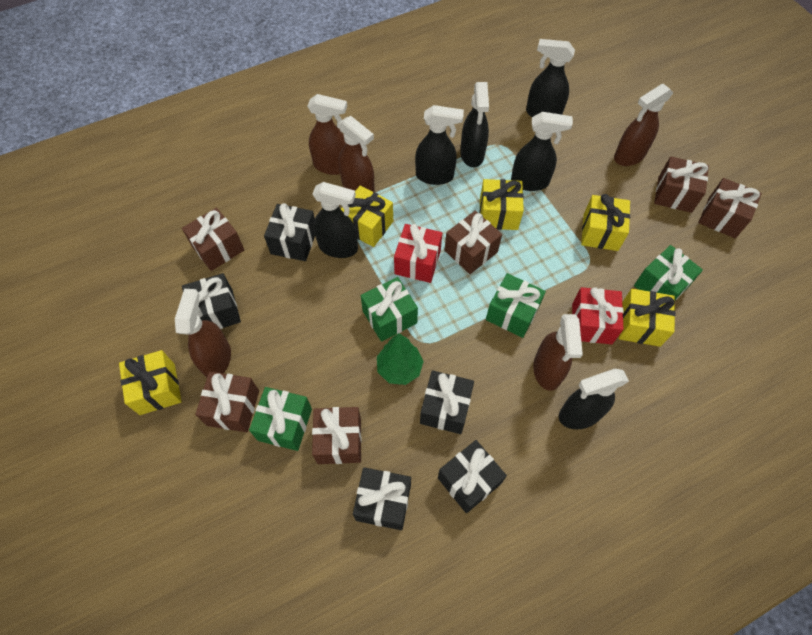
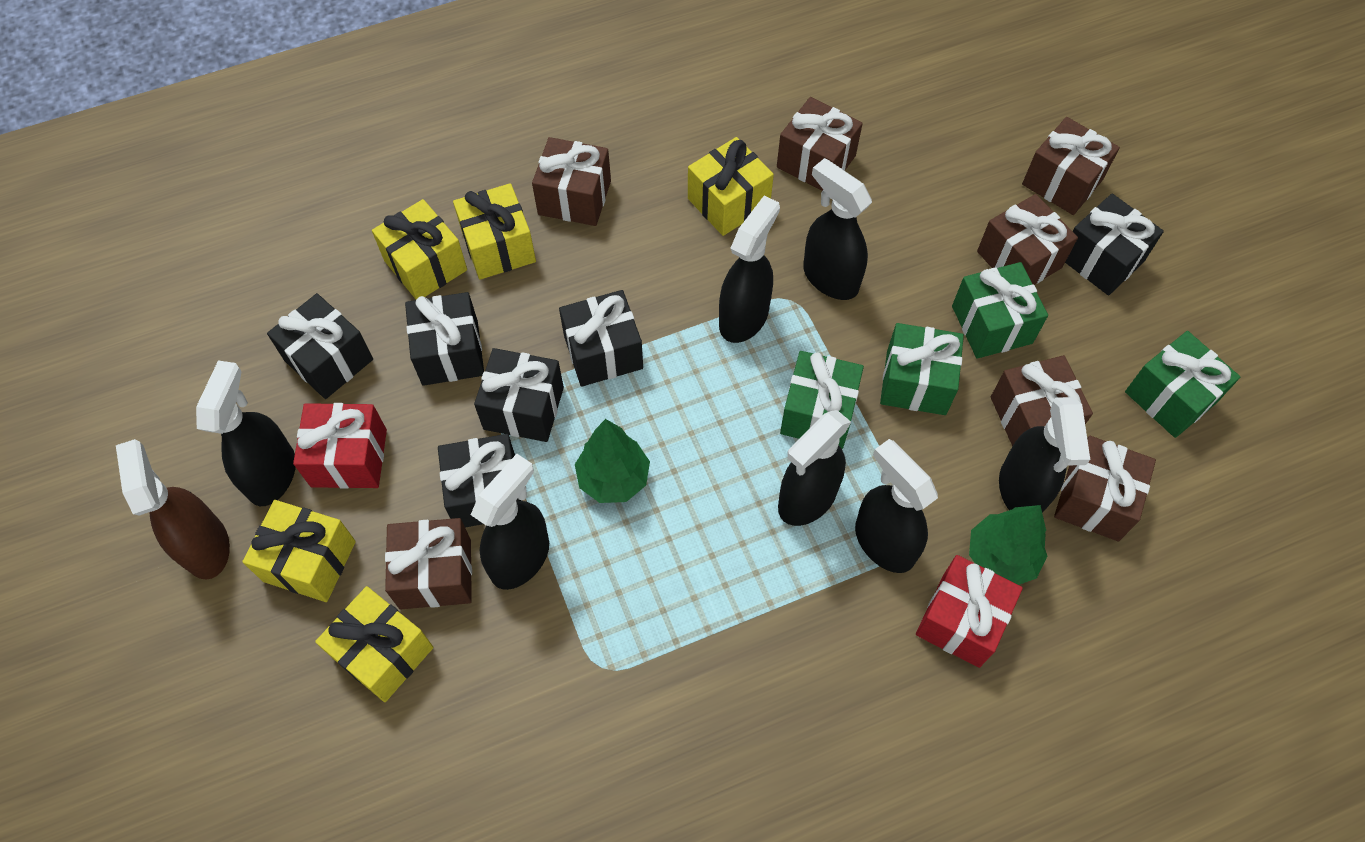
black gift: 5 -> 6
black spray bottle: 6 -> 7
brown gift: 6 -> 7
brown spray bottle: 5 -> 1
green tree: 1 -> 2

